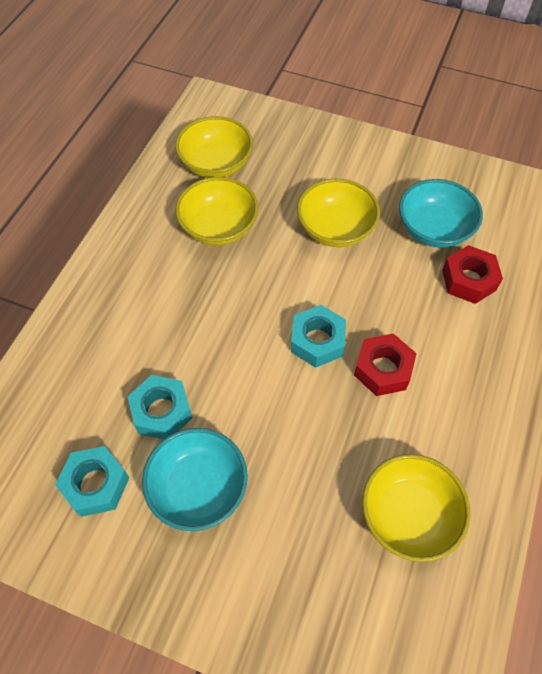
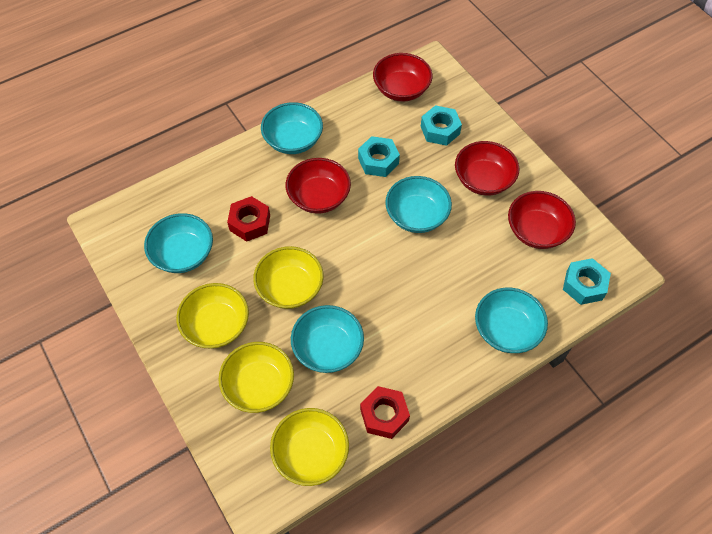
red bowl: 0 -> 4
turquoise bowl: 2 -> 5

